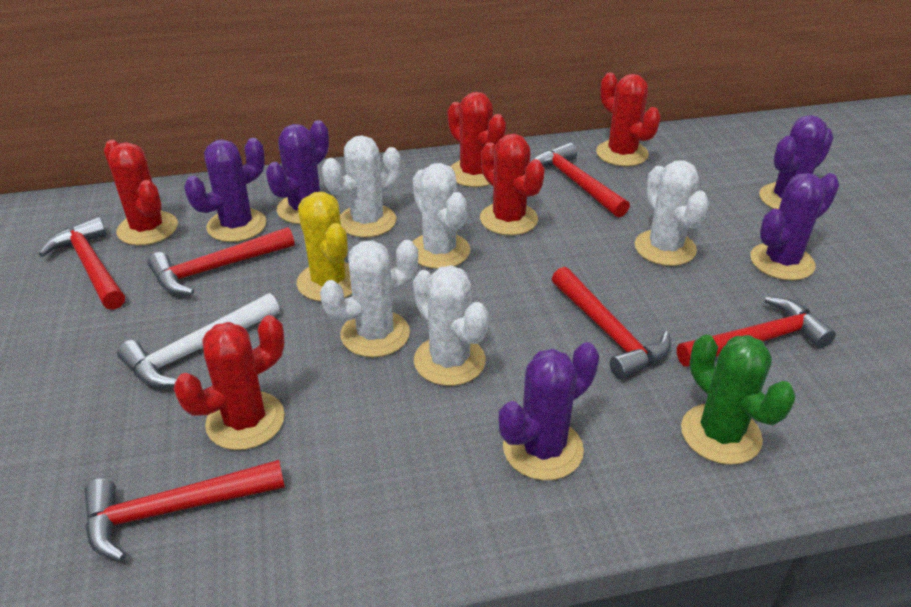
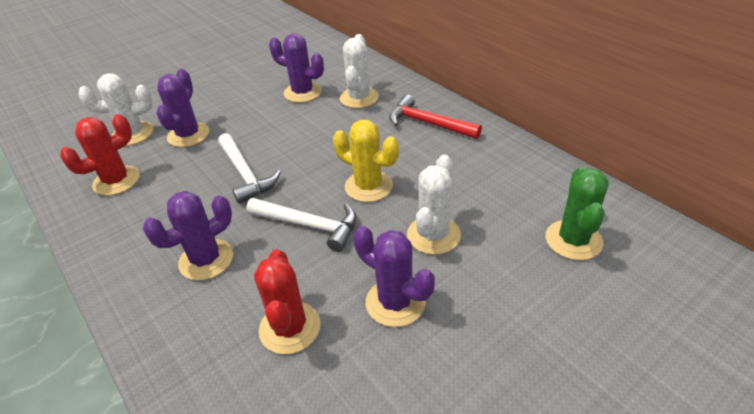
purple cactus: 5 -> 4
red cactus: 5 -> 2
red hammer: 6 -> 1
white cactus: 5 -> 3
white hammer: 1 -> 2

